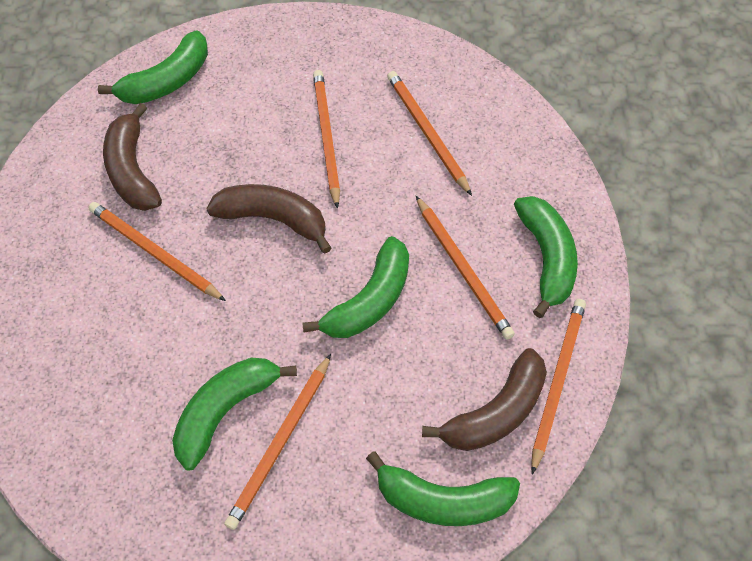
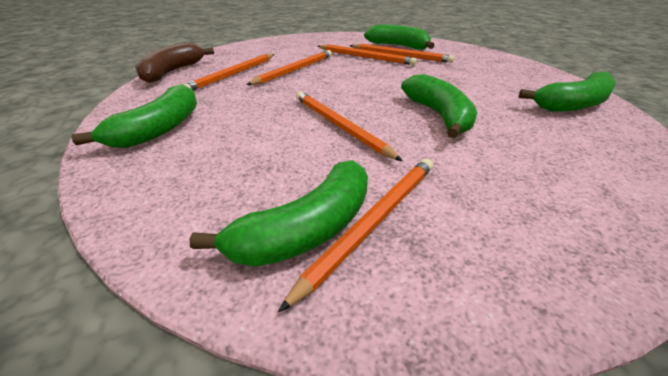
brown banana: 3 -> 1

